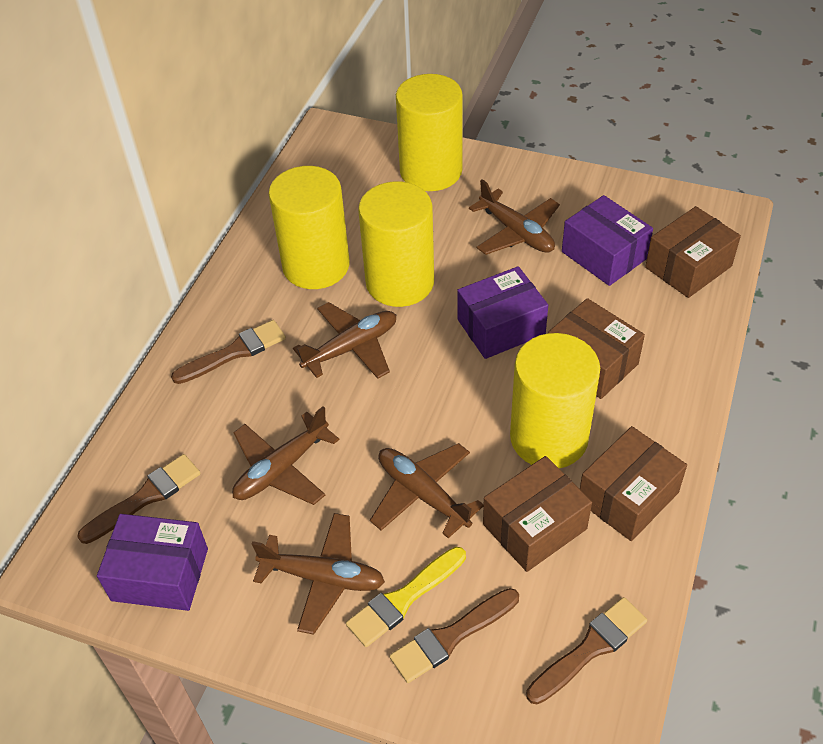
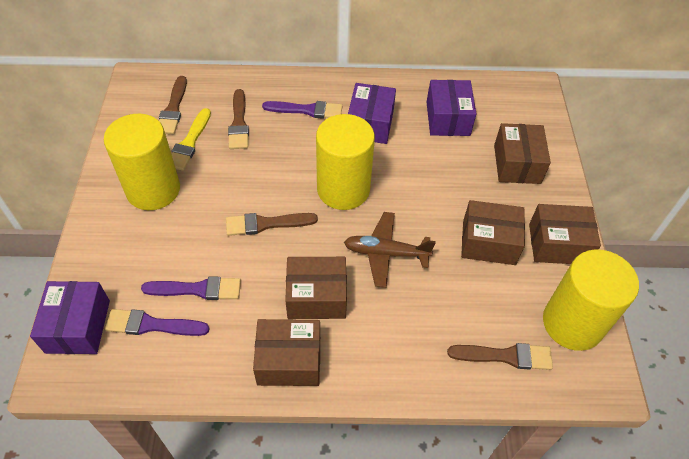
brown box: 4 -> 5
brown plane: 5 -> 1
purple brush: 0 -> 3
yellow cylinder: 4 -> 3

